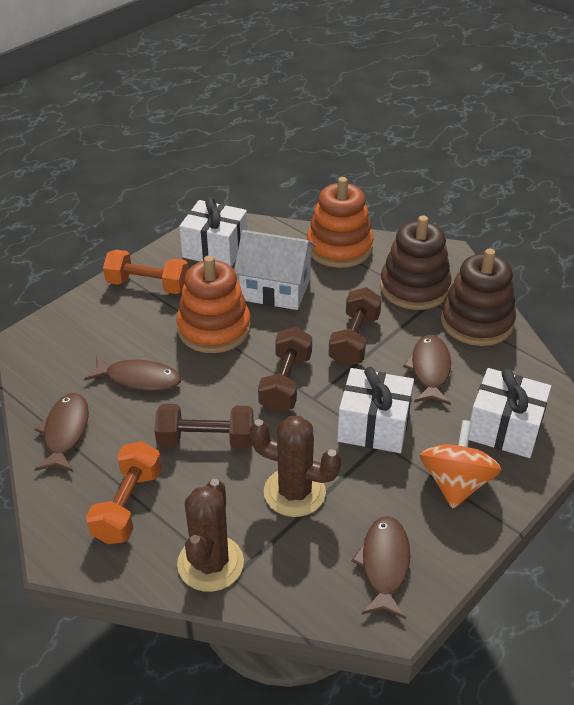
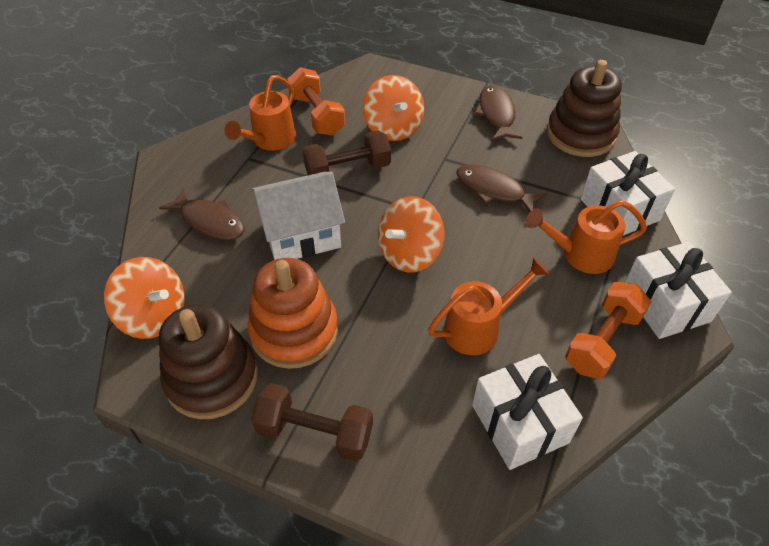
brown cactus: 2 -> 0
brown dumbbell: 3 -> 2
brown fish: 4 -> 3
orange spinning top: 1 -> 3
orange stacking toy: 2 -> 1
orange watering can: 0 -> 3

